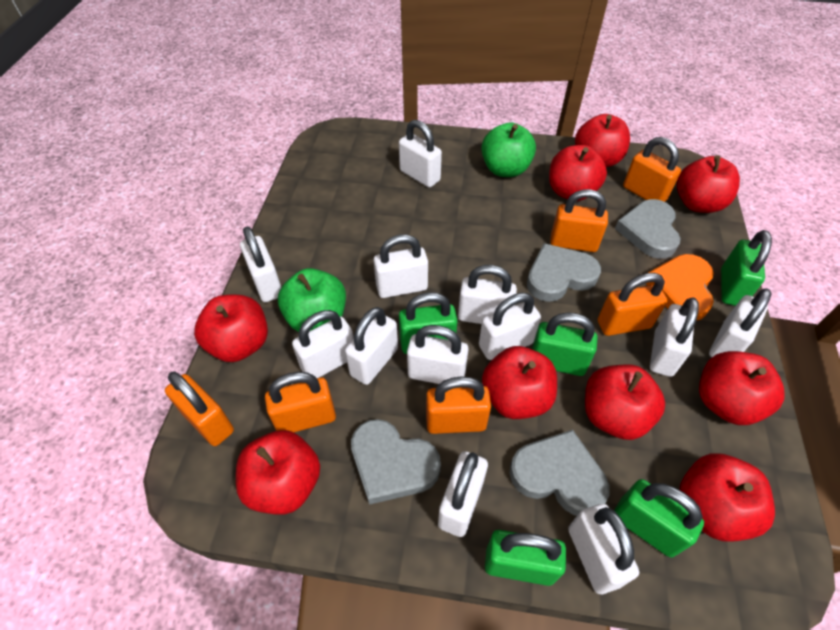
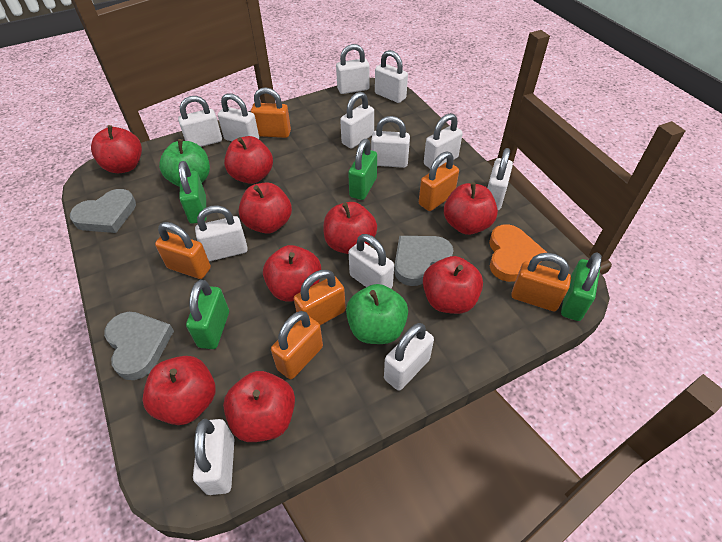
green padlock: 5 -> 4
grey heart: 4 -> 3

